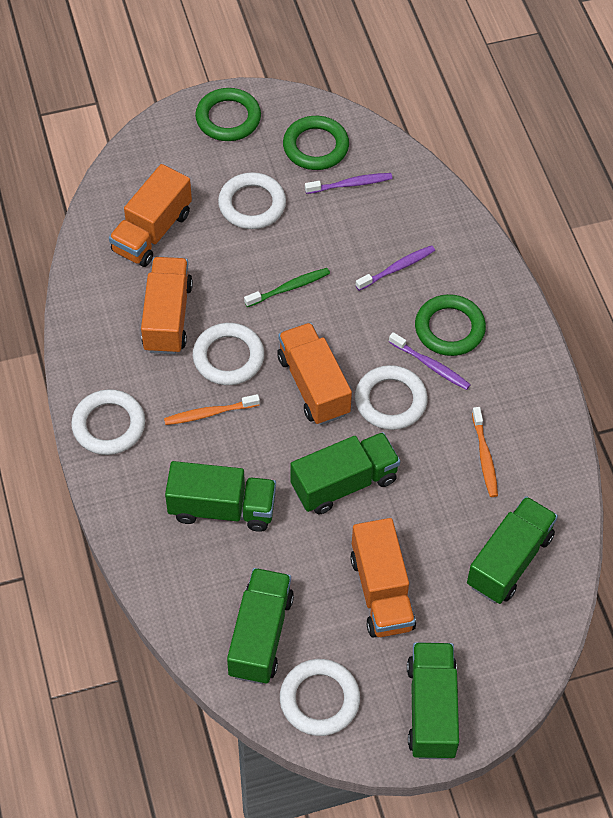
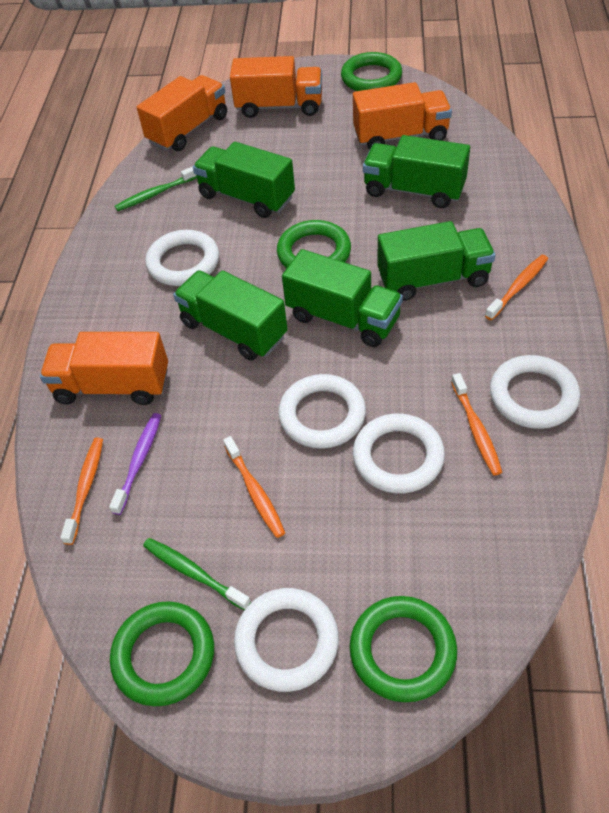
green ring: 3 -> 4
green toothbrush: 1 -> 2
orange toothbrush: 2 -> 4
purple toothbrush: 3 -> 1

